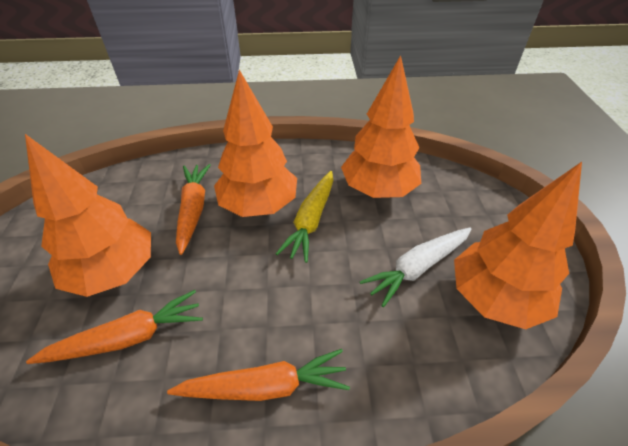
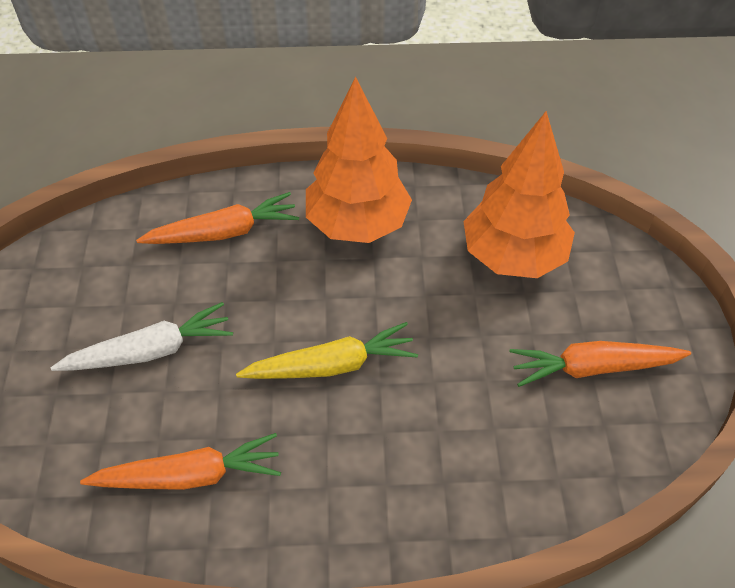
orange tree: 4 -> 2

